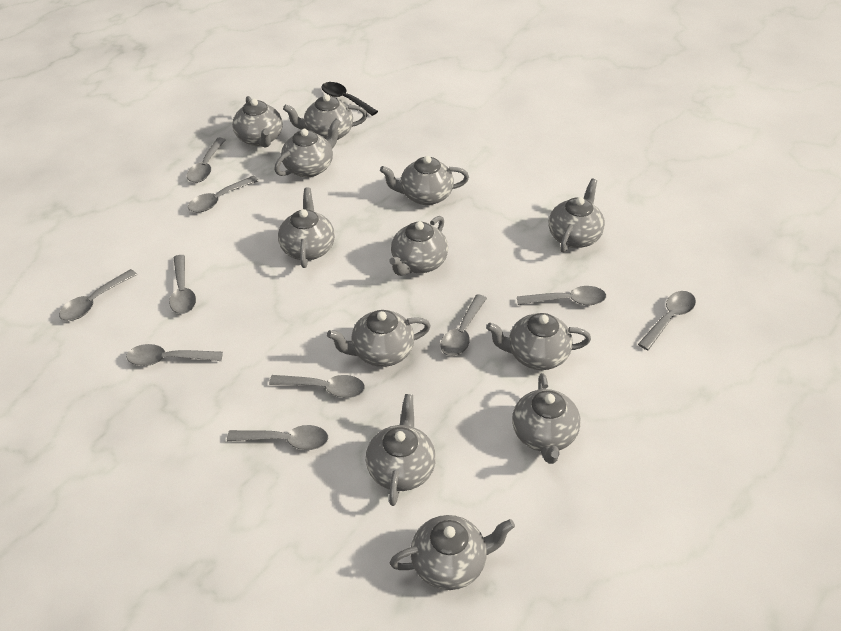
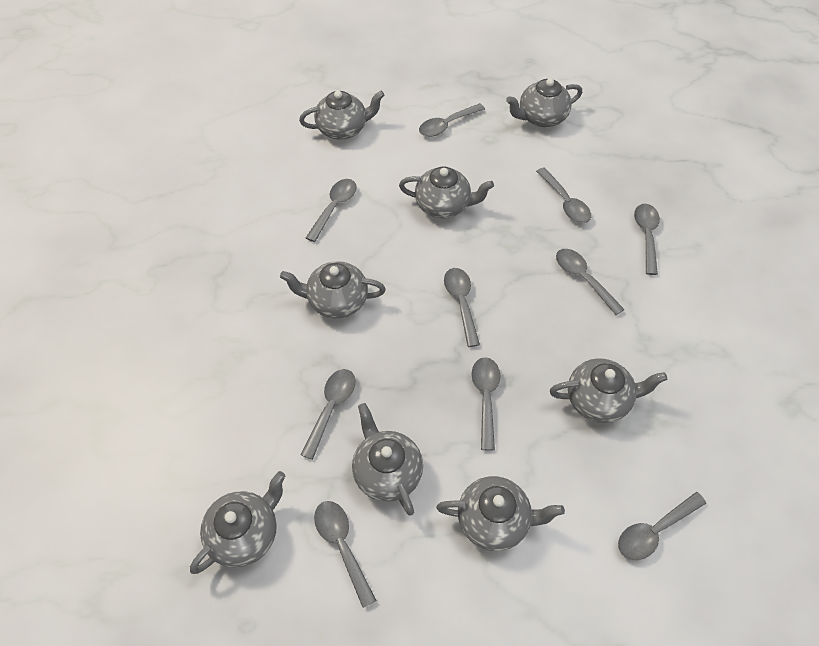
black spoon: 1 -> 0
grey teapot: 12 -> 8

